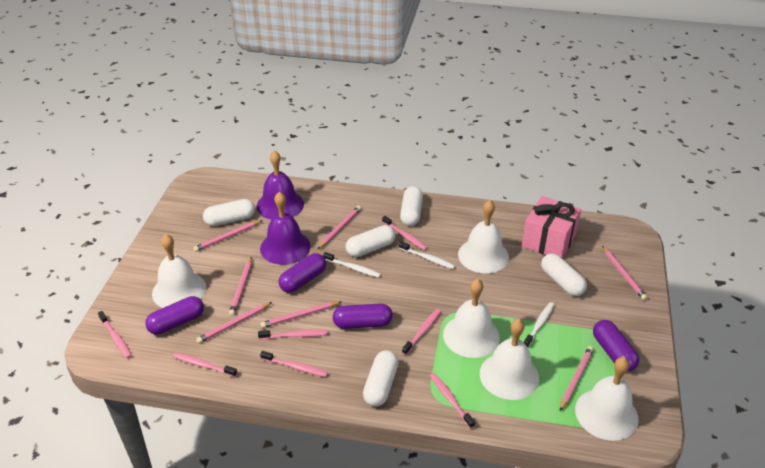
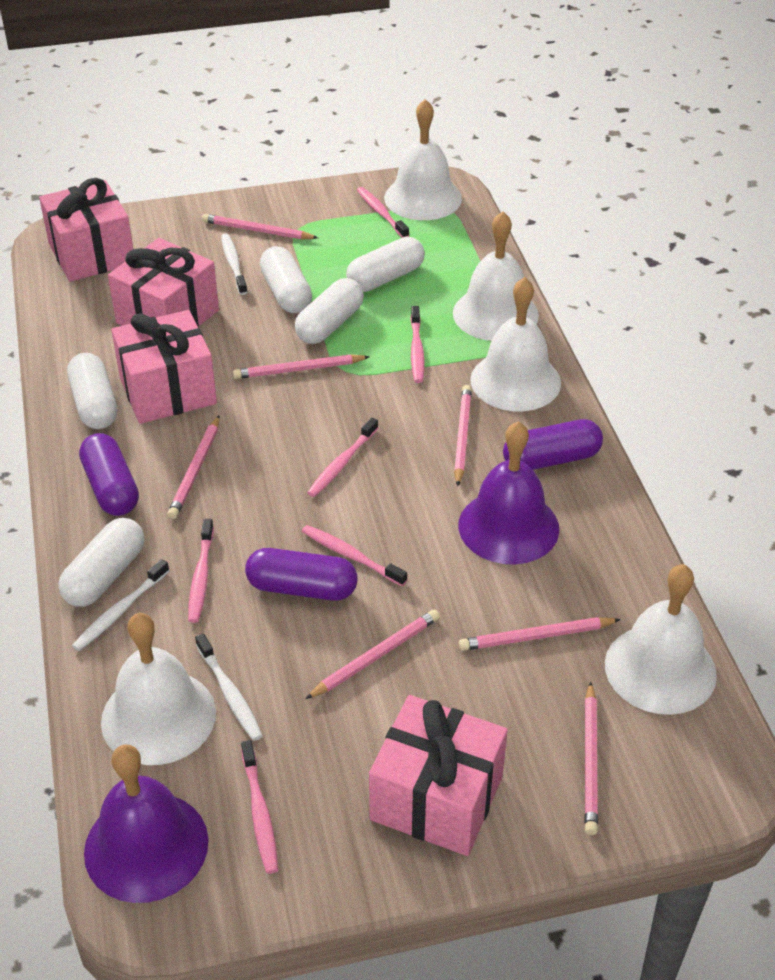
pink gift: 1 -> 4
pink toothbrush: 7 -> 6
purple capsule: 4 -> 3

